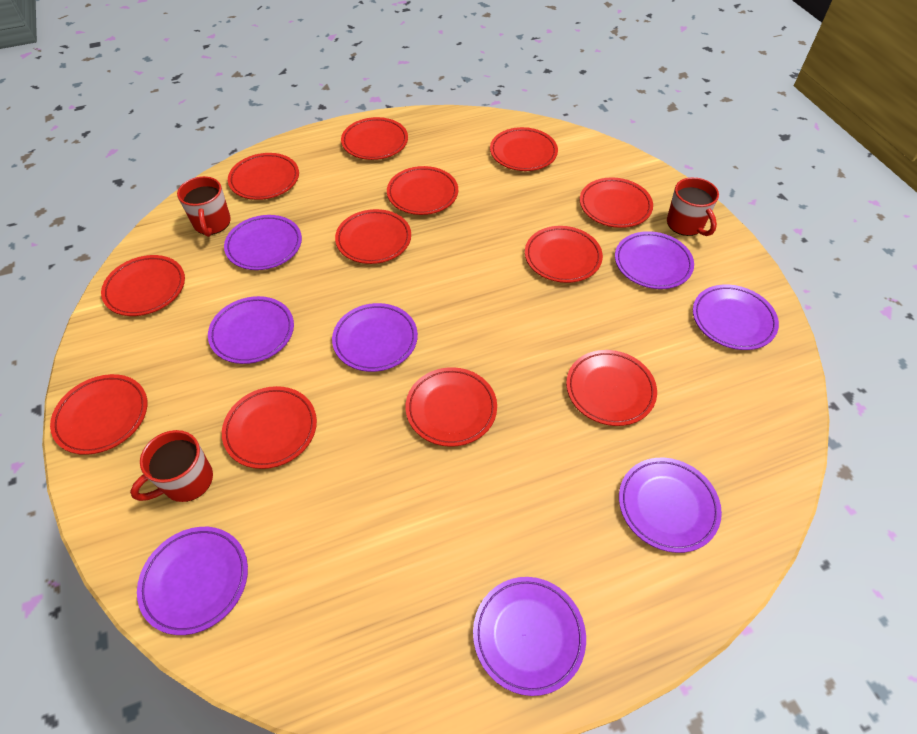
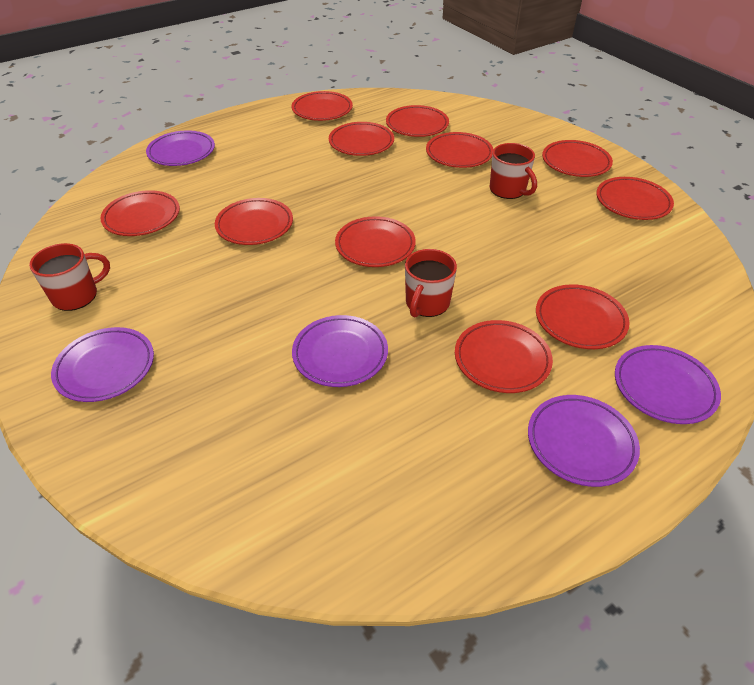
purple plate: 8 -> 5
red plate: 12 -> 11

